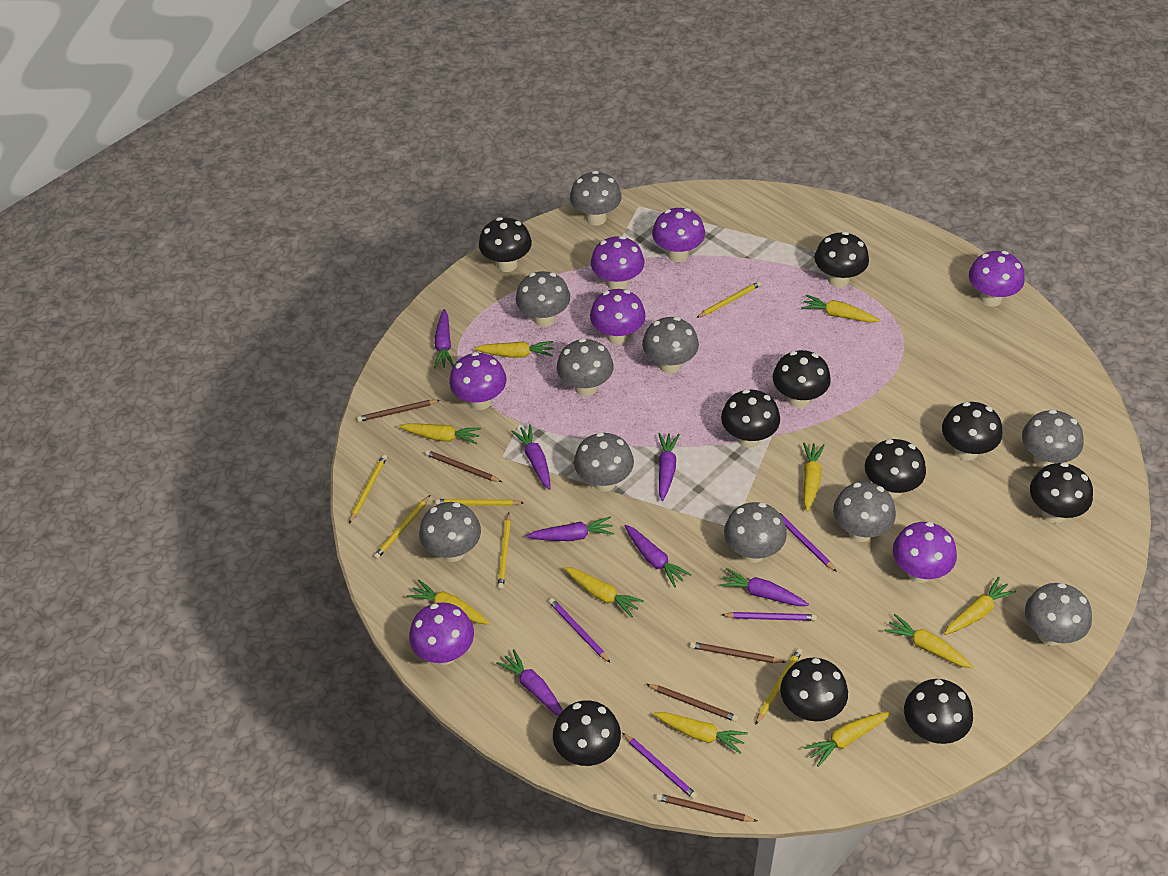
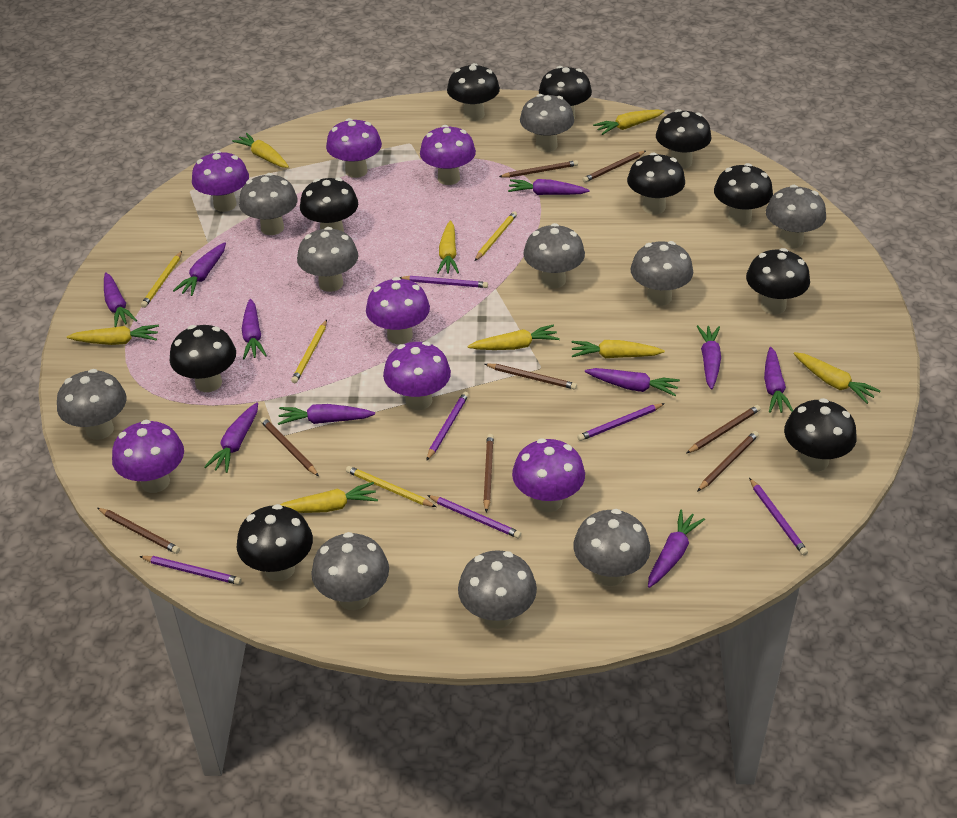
brown pencil: 5 -> 8
purple carrot: 7 -> 10
purple pencil: 4 -> 6
yellow carrot: 10 -> 8
yellow pencil: 6 -> 4

